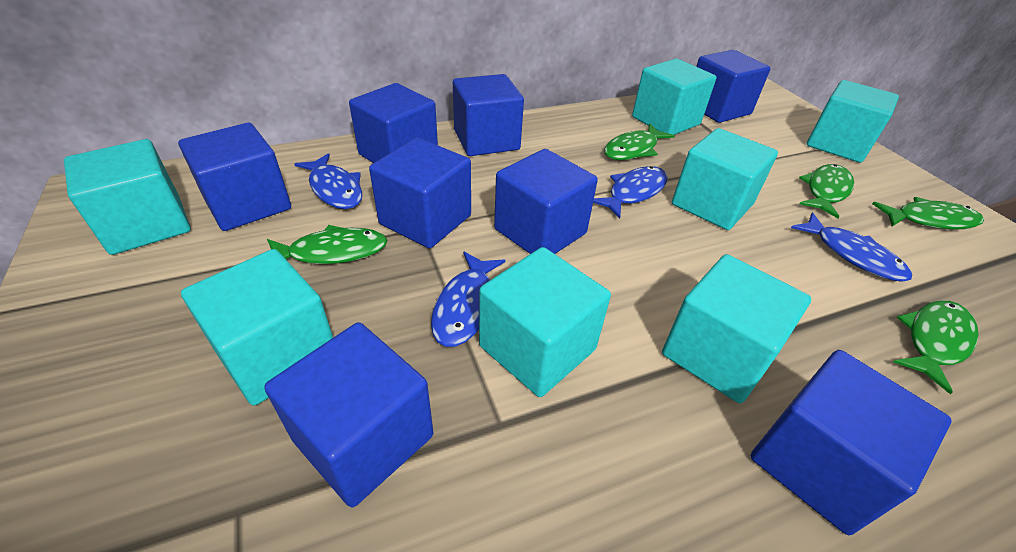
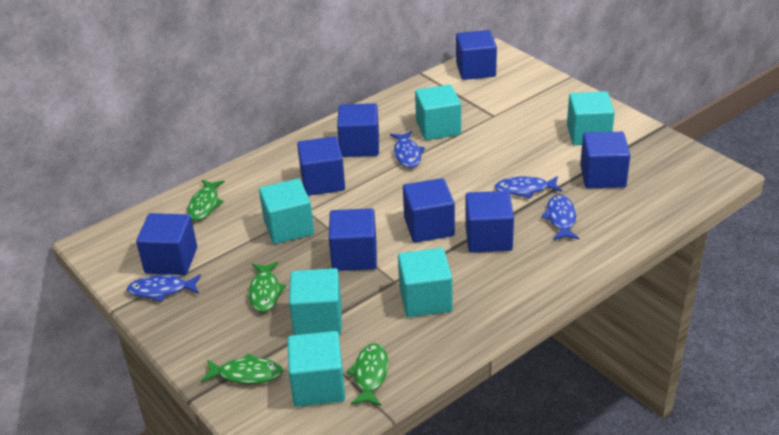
green fish: 5 -> 4
turquoise cube: 7 -> 6

